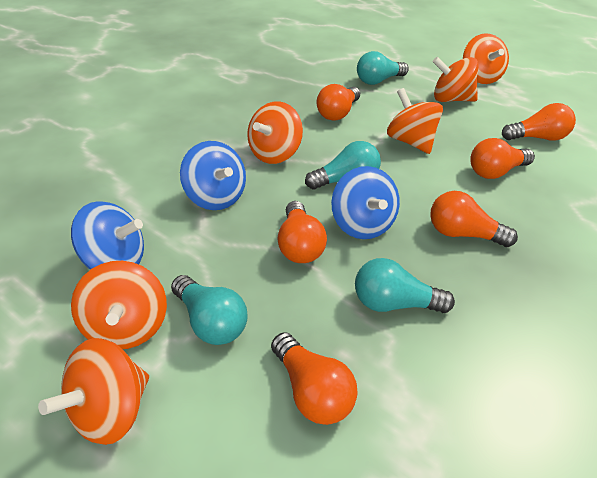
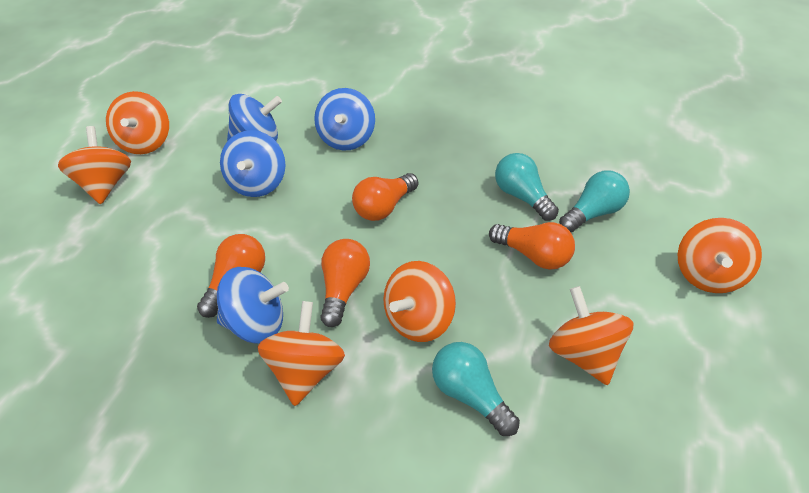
blue spinning top: 3 -> 4
orange light bulb: 6 -> 4
turquoise light bulb: 4 -> 3

